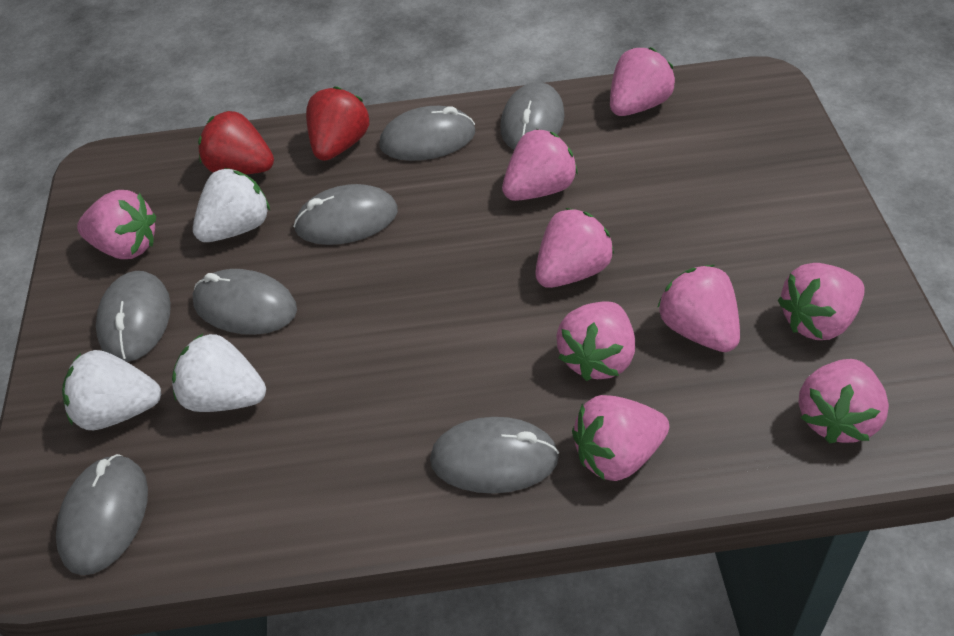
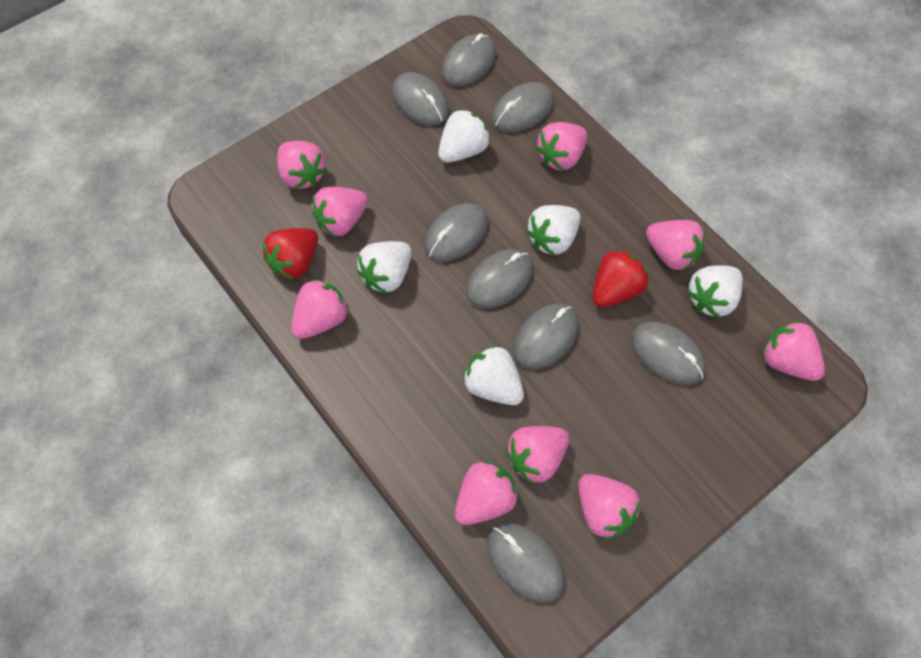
grey mouse: 7 -> 8
white strawberry: 3 -> 5

